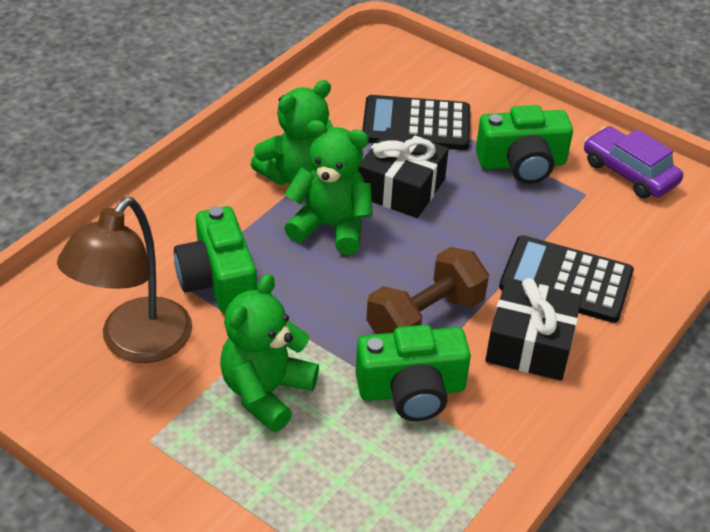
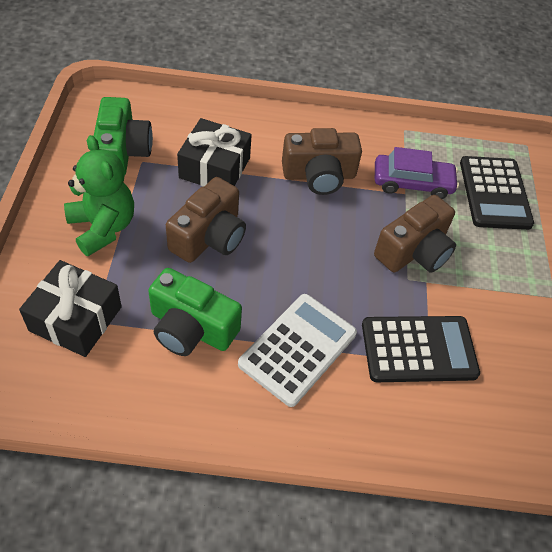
brown camera: 0 -> 3
brown dumbbell: 1 -> 0
brown lamp: 1 -> 0
green camera: 3 -> 2
green teddy bear: 3 -> 1
white calculator: 0 -> 1

